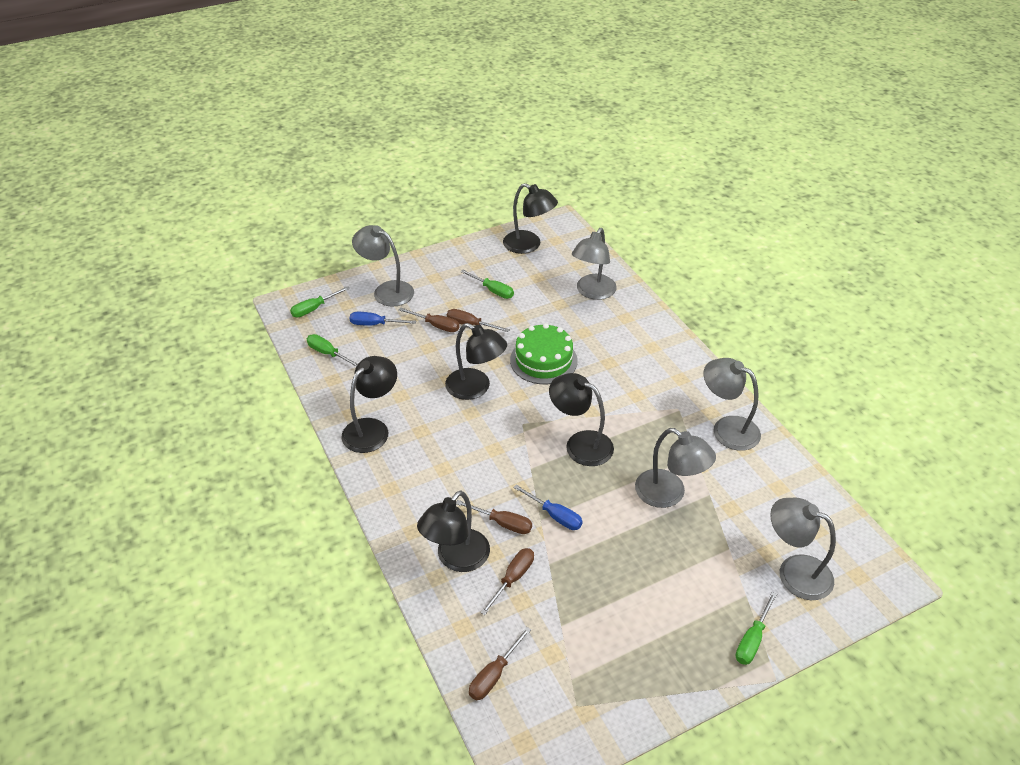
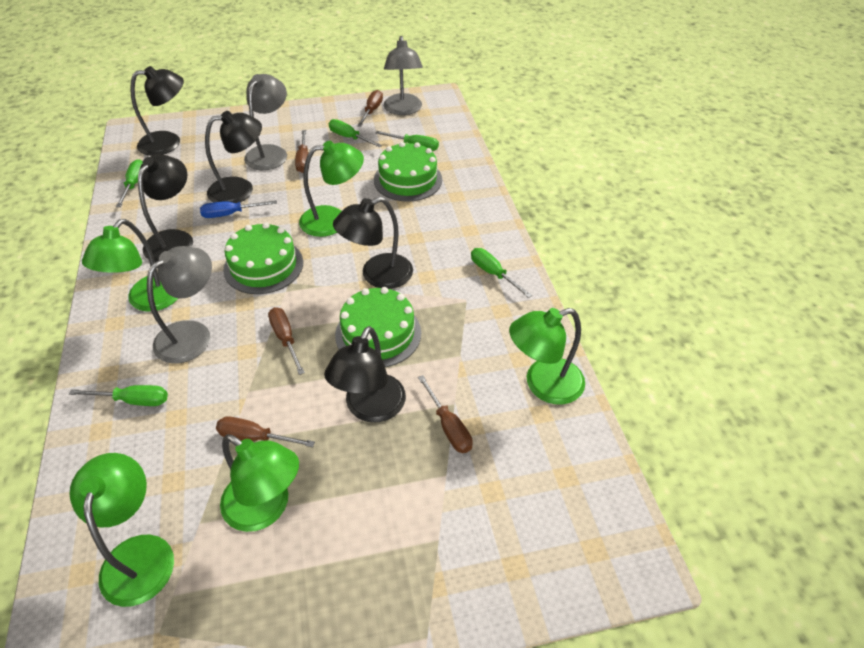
blue screwdriver: 2 -> 1
green cake: 1 -> 3
green lamp: 0 -> 5
green screwdriver: 4 -> 5
grey lamp: 5 -> 3

